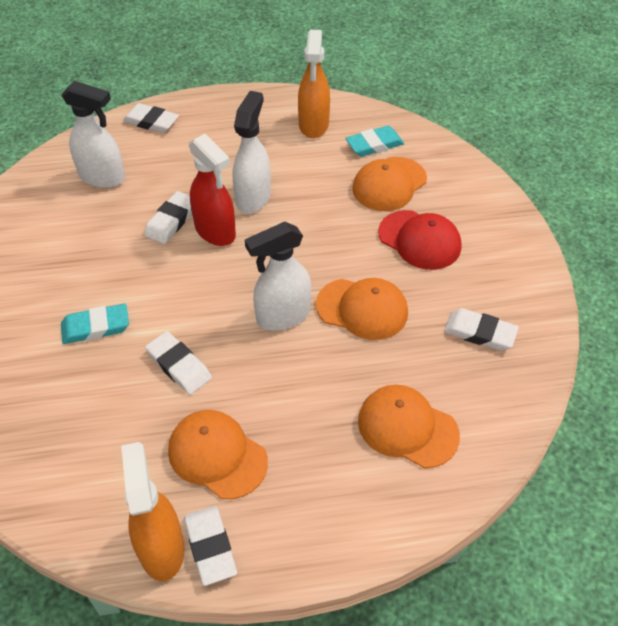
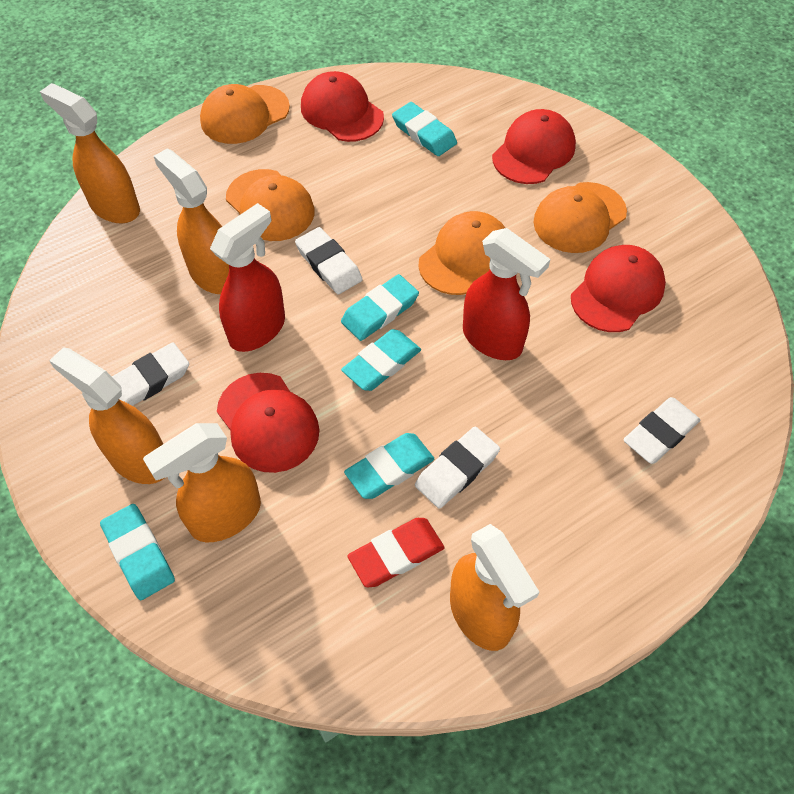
orange spray bottle: 2 -> 5
red cap: 1 -> 4
red eraser: 0 -> 1
red spray bottle: 1 -> 2
turquoise eraser: 2 -> 5
white eraser: 5 -> 4
white spray bottle: 3 -> 0

